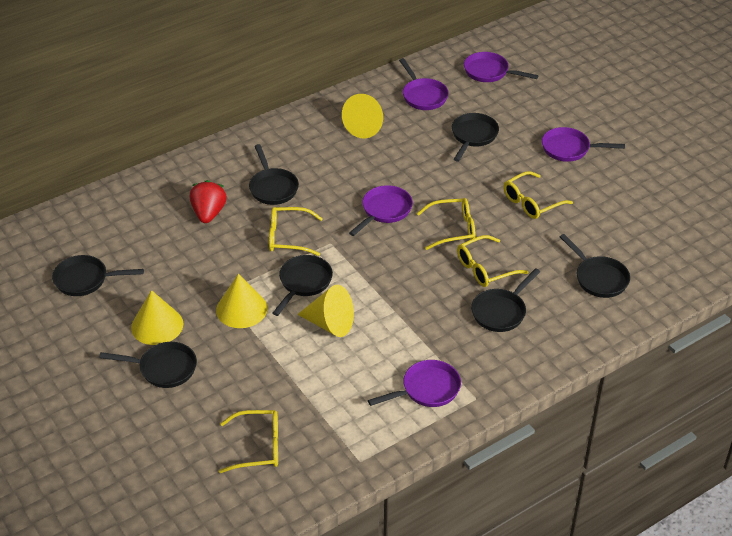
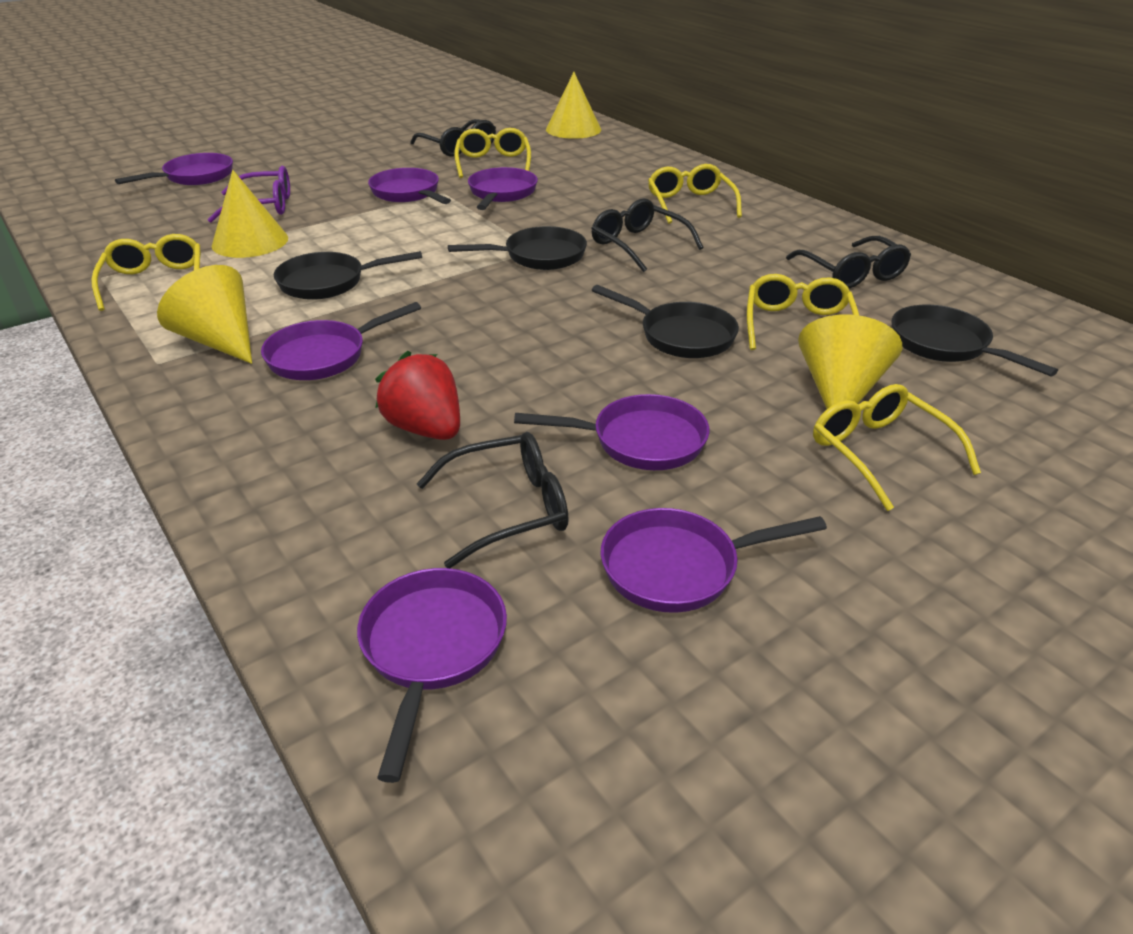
black glasses: 0 -> 4
black pan: 7 -> 4
purple glasses: 0 -> 1
purple pan: 5 -> 7

